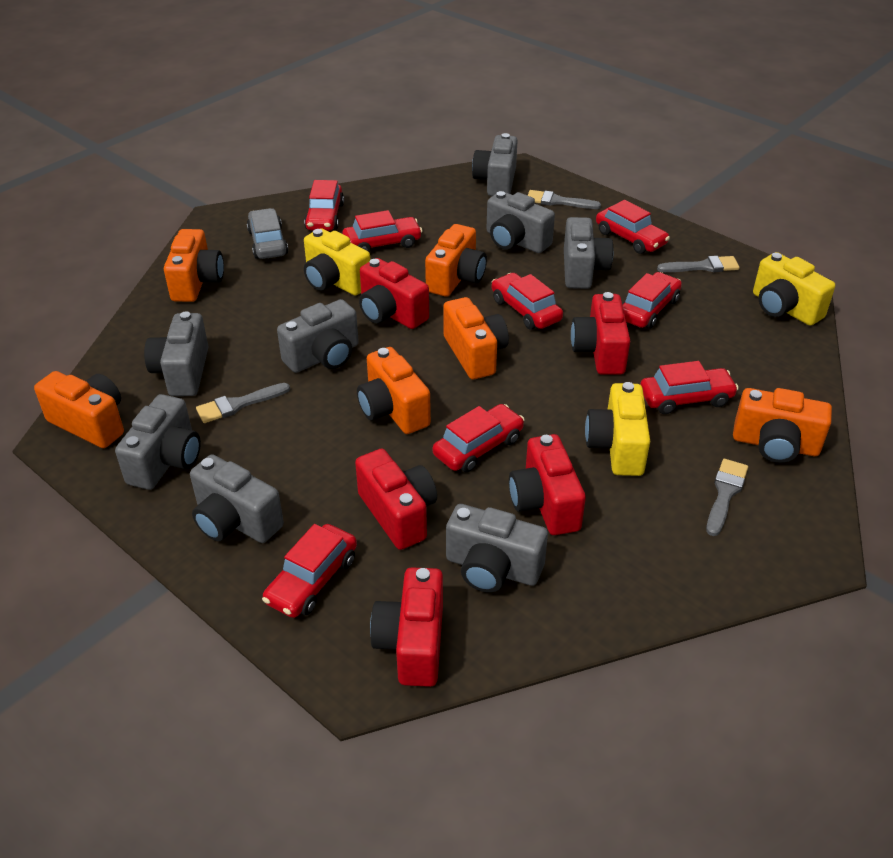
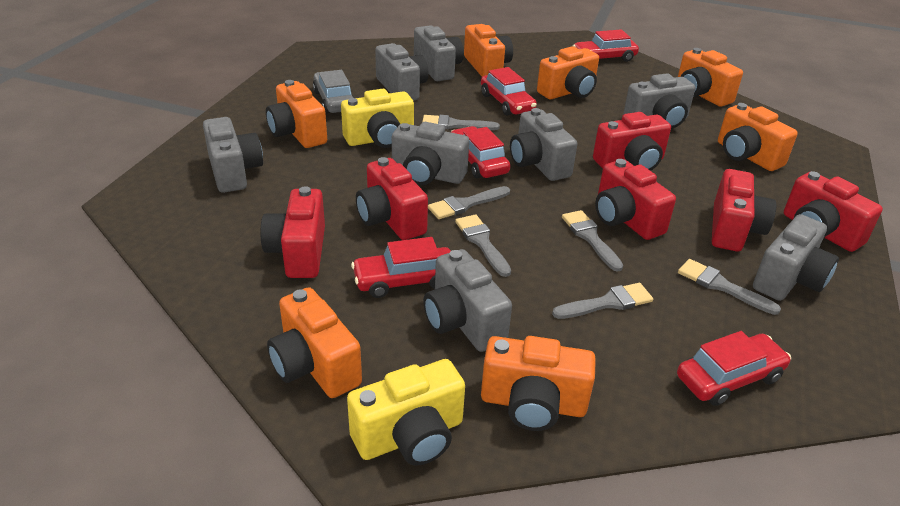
grey brush: 4 -> 6
orange camera: 6 -> 7
red camera: 5 -> 6
red car: 8 -> 5
yellow camera: 3 -> 2

